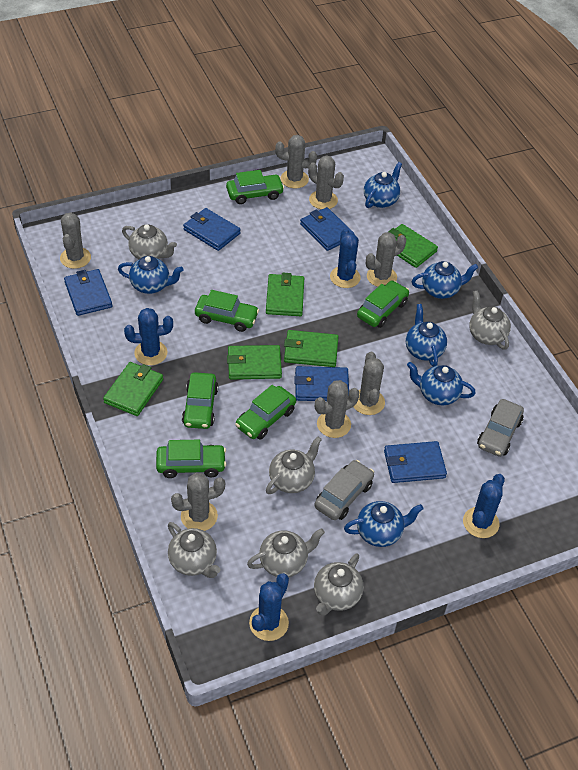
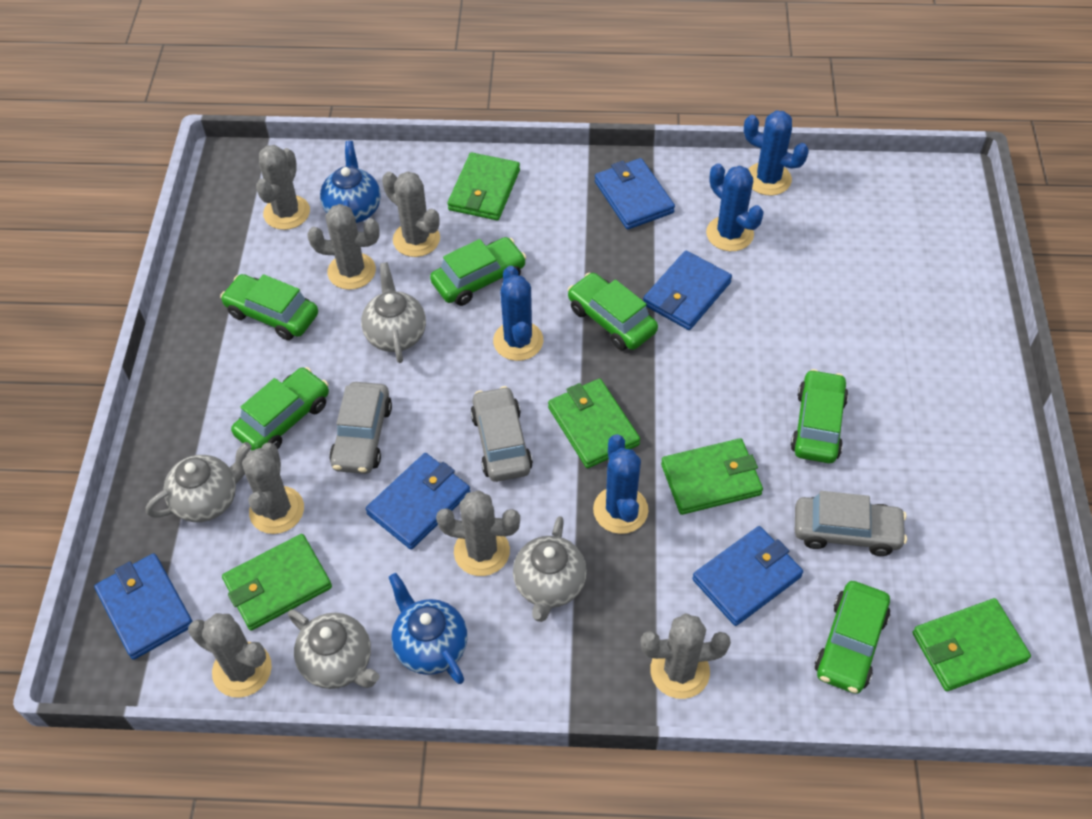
blue teapot: 6 -> 2
grey car: 2 -> 3
grey teapot: 6 -> 4

